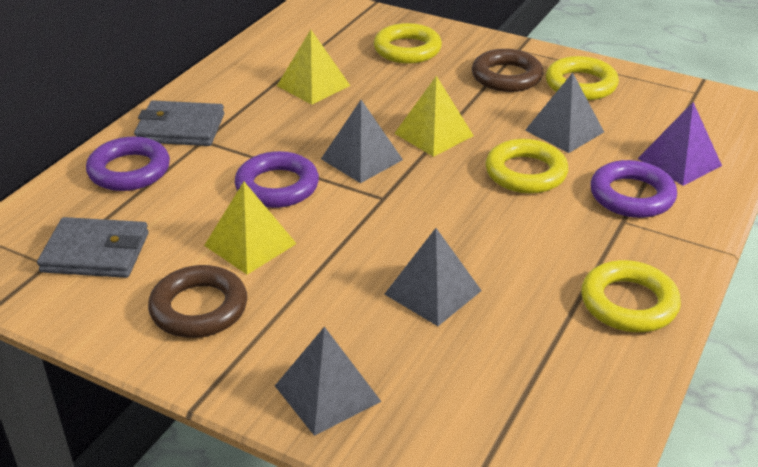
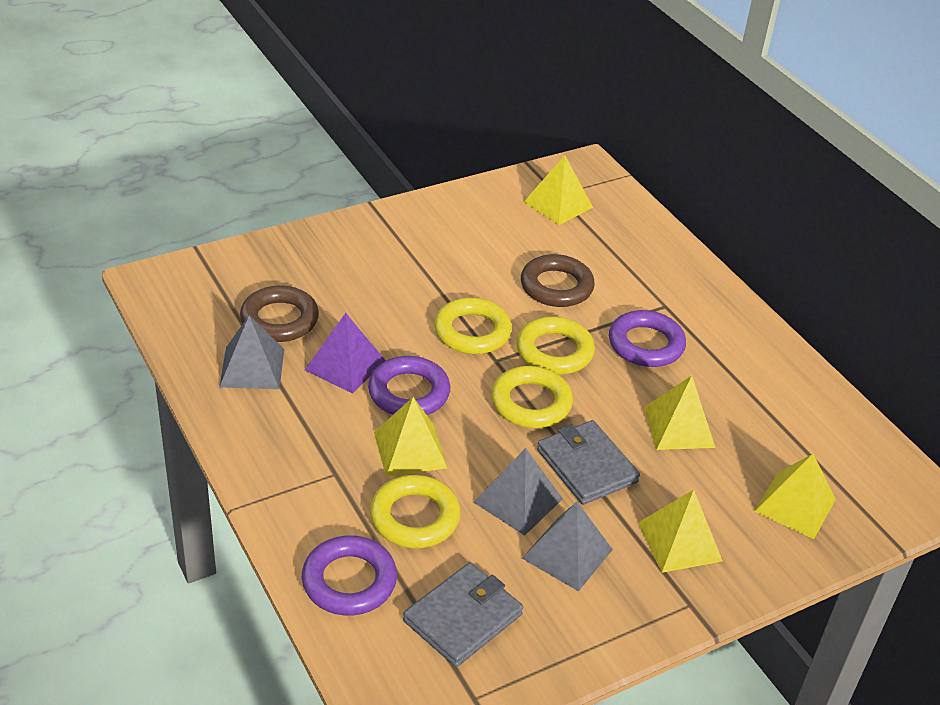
grey pyramid: 4 -> 3
yellow pyramid: 3 -> 5

